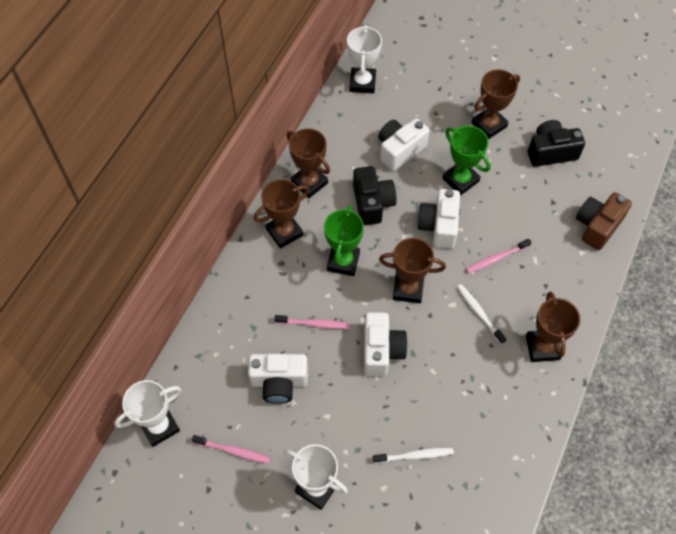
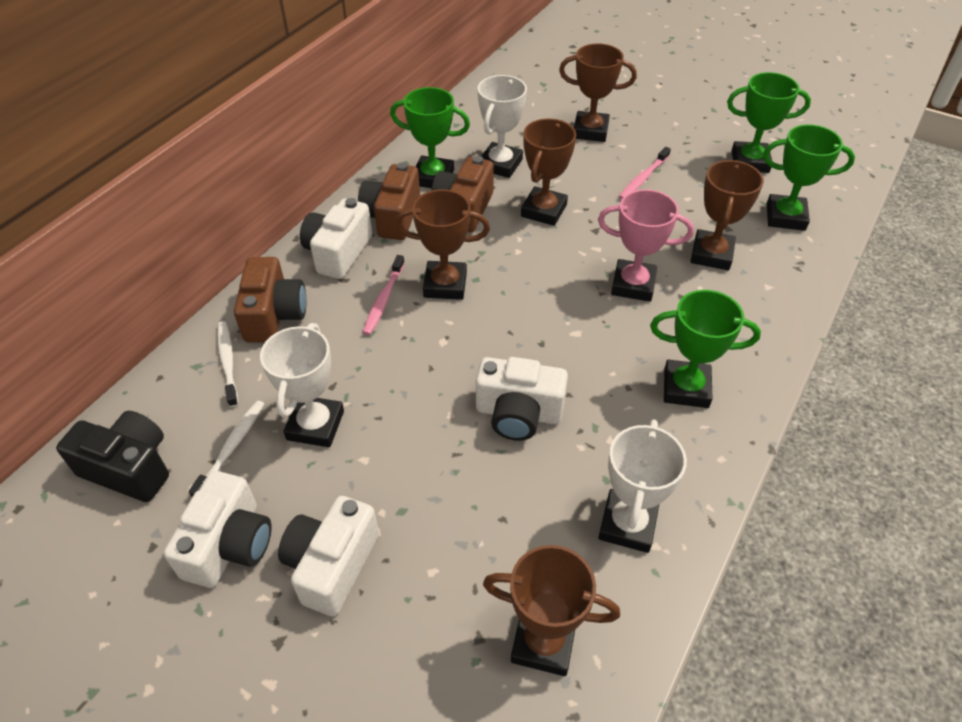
black camera: 2 -> 1
brown camera: 1 -> 3
green trophy: 2 -> 4
pink toothbrush: 3 -> 2
pink trophy: 0 -> 1

